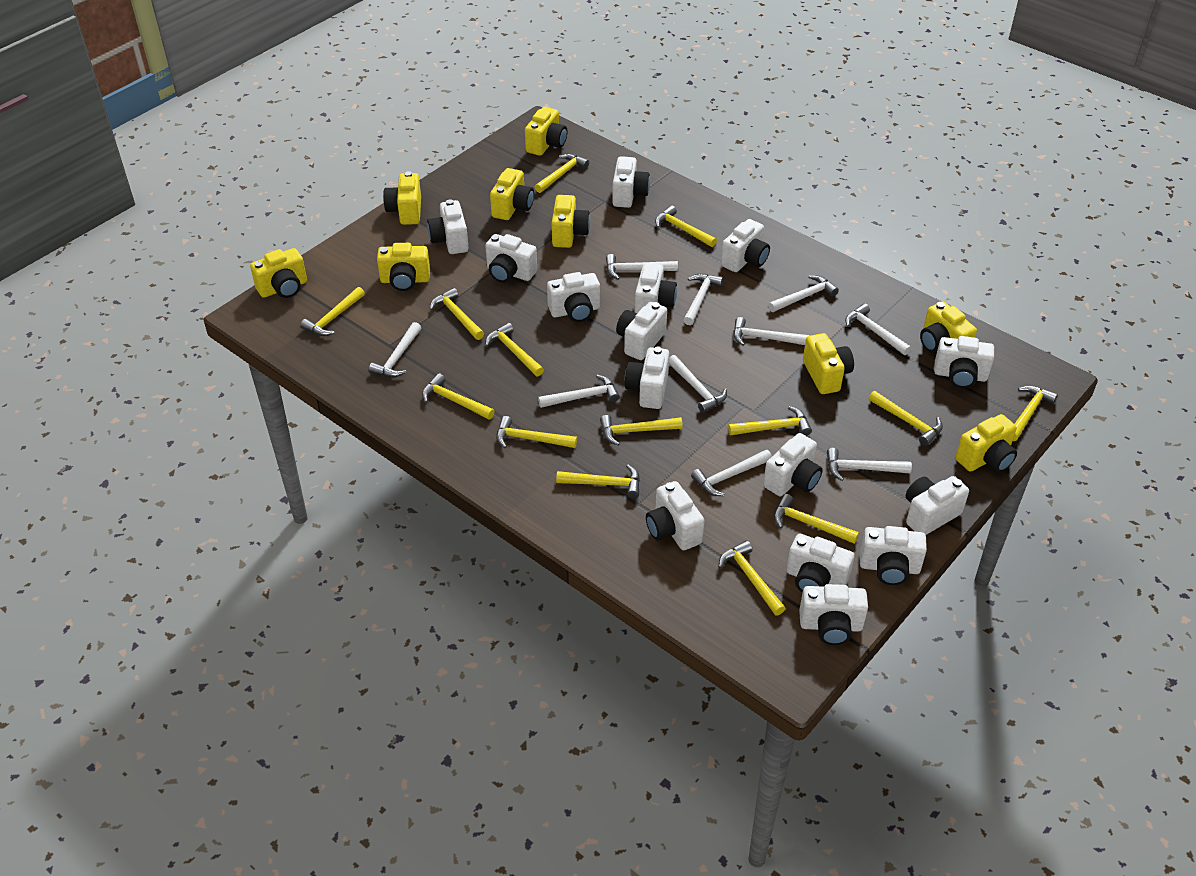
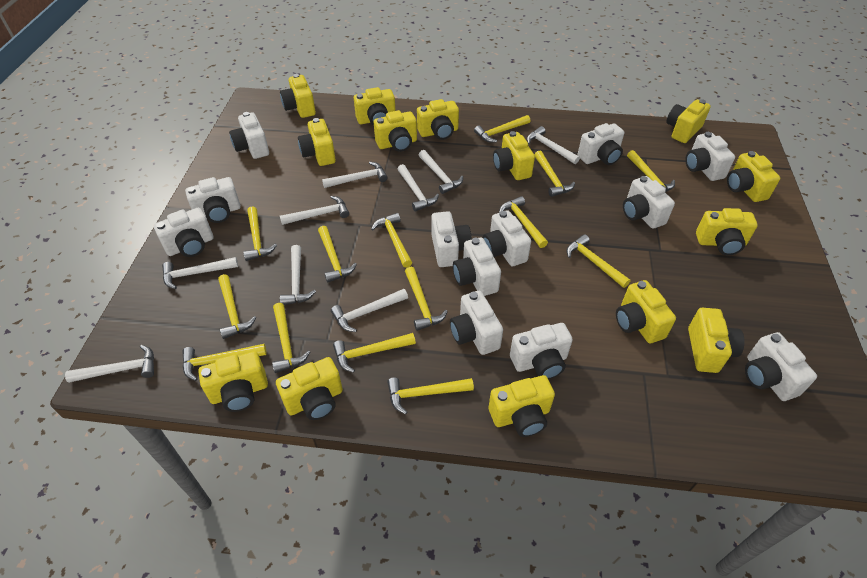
white camera: 15 -> 12
white hammer: 10 -> 9
yellow camera: 9 -> 14

